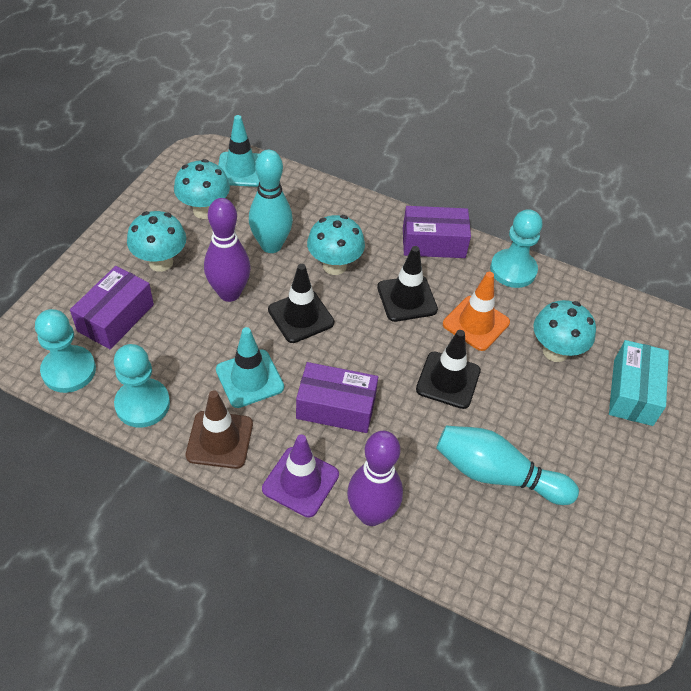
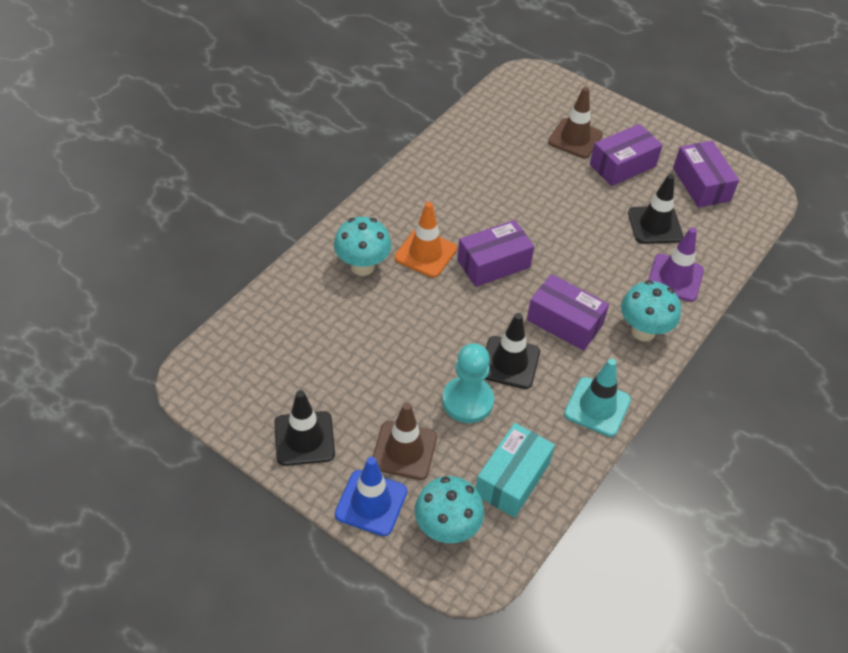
blue traffic cone: 0 -> 1
brown traffic cone: 1 -> 2
purple bowling pin: 2 -> 0
purple box: 3 -> 4
turquoise bowling pin: 2 -> 0
turquoise mushroom: 4 -> 3
turquoise pawn: 3 -> 1
turquoise traffic cone: 2 -> 1

